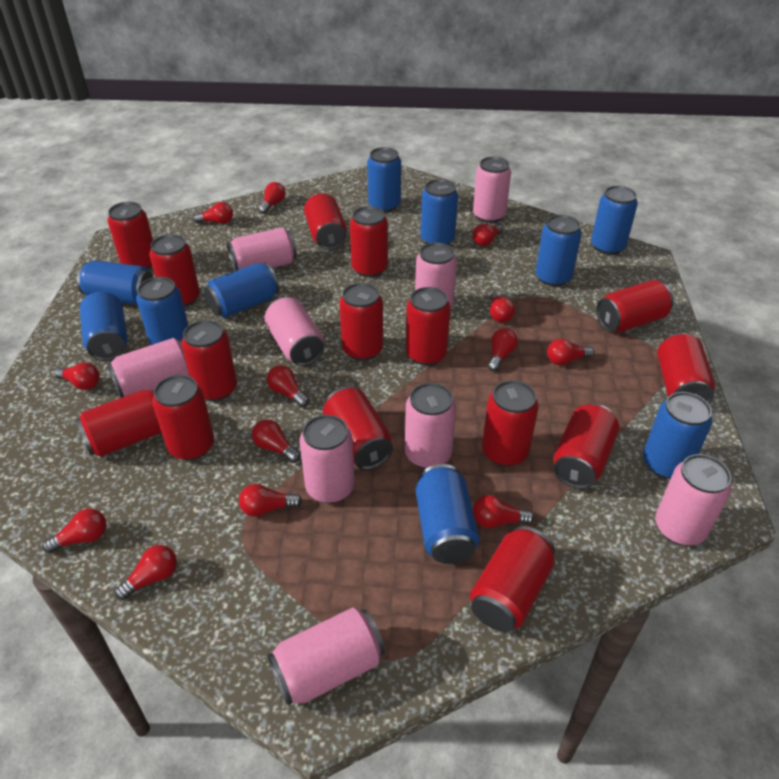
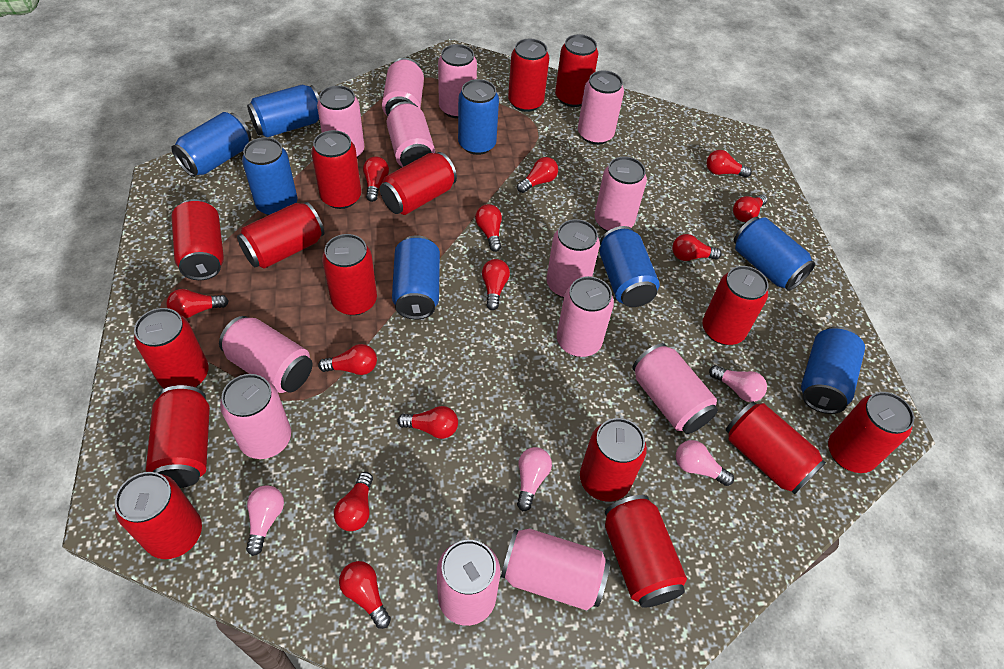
blue can: 10 -> 8
pink can: 9 -> 13
pink light bulb: 0 -> 4
red light bulb: 13 -> 12

